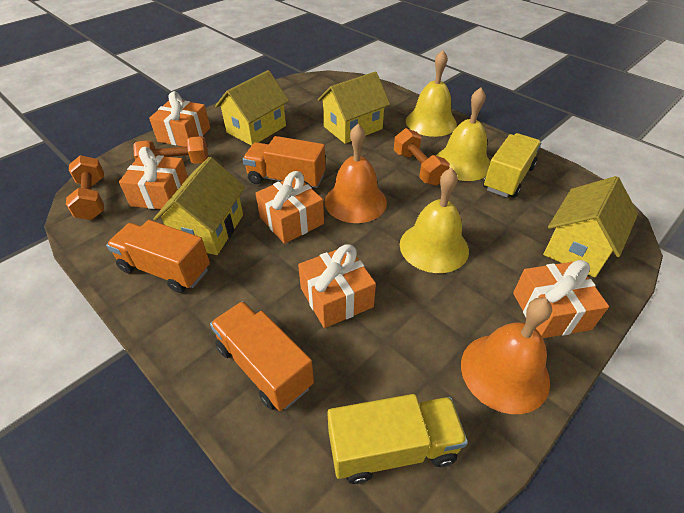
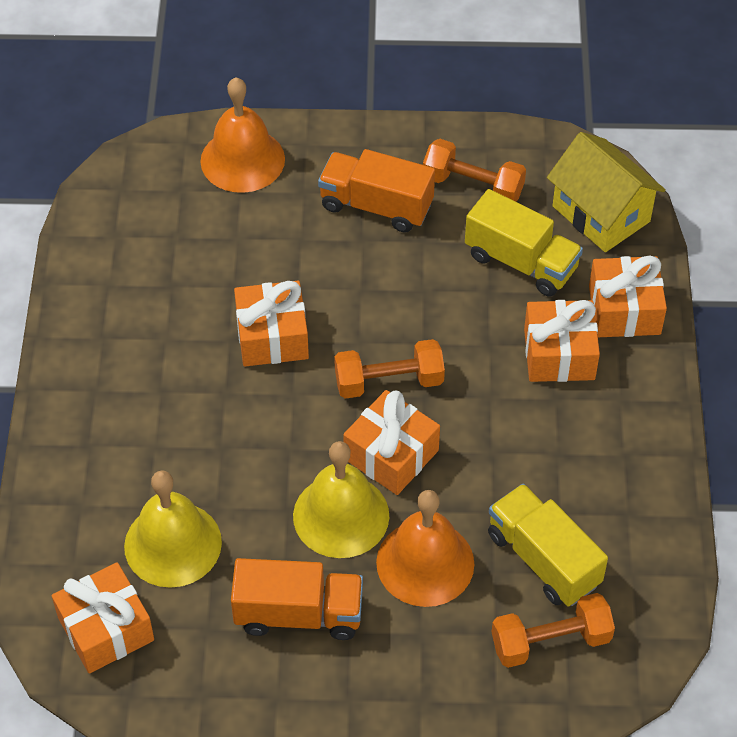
orange truck: 3 -> 2
yellow bell: 3 -> 2
yellow house: 4 -> 1

